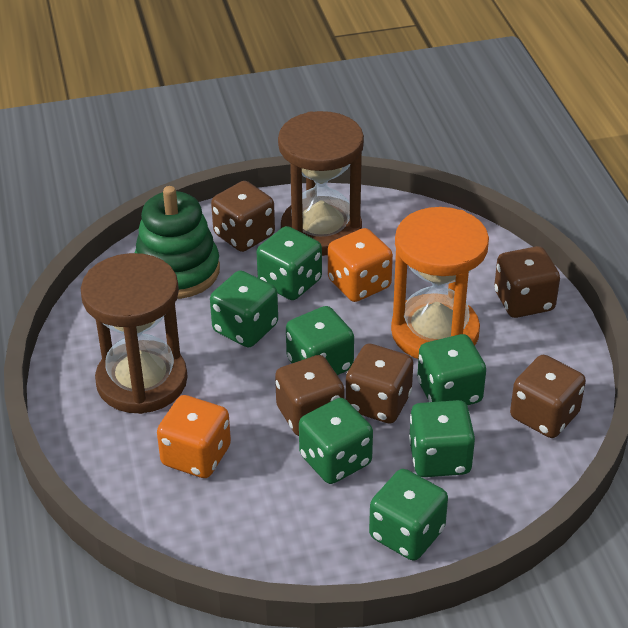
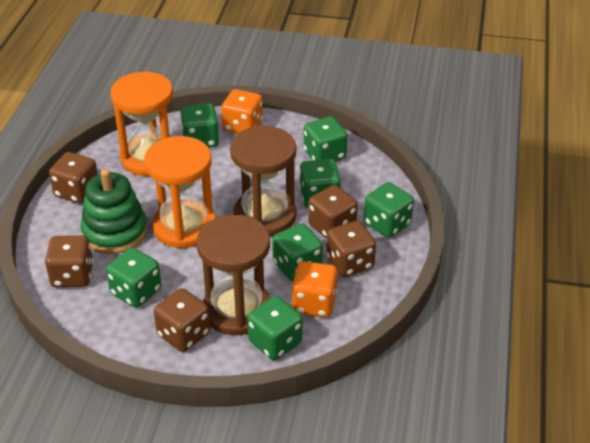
orange hourglass: 1 -> 2

